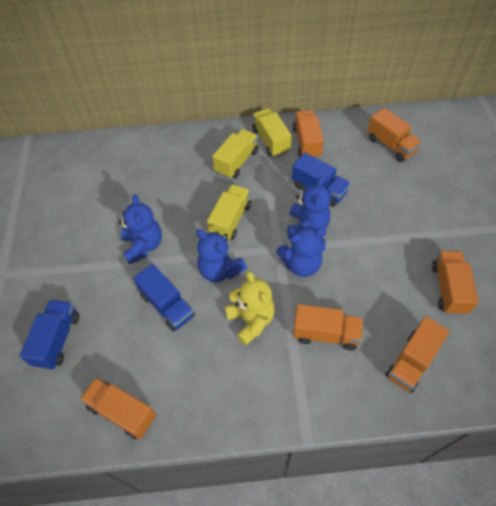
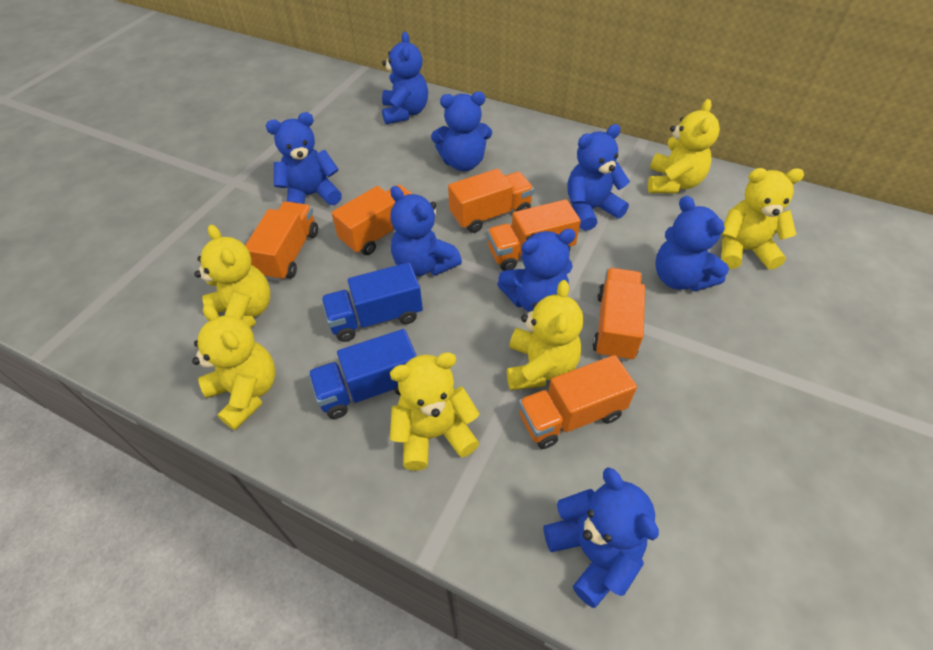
blue teddy bear: 4 -> 8
blue truck: 3 -> 2
yellow teddy bear: 1 -> 6
yellow truck: 3 -> 0

